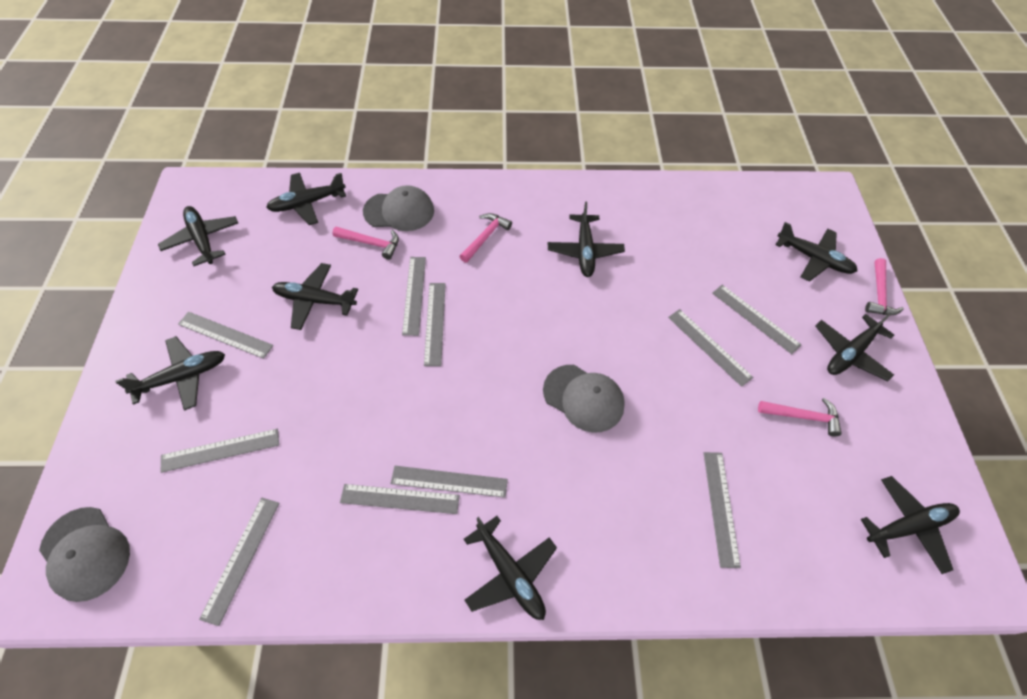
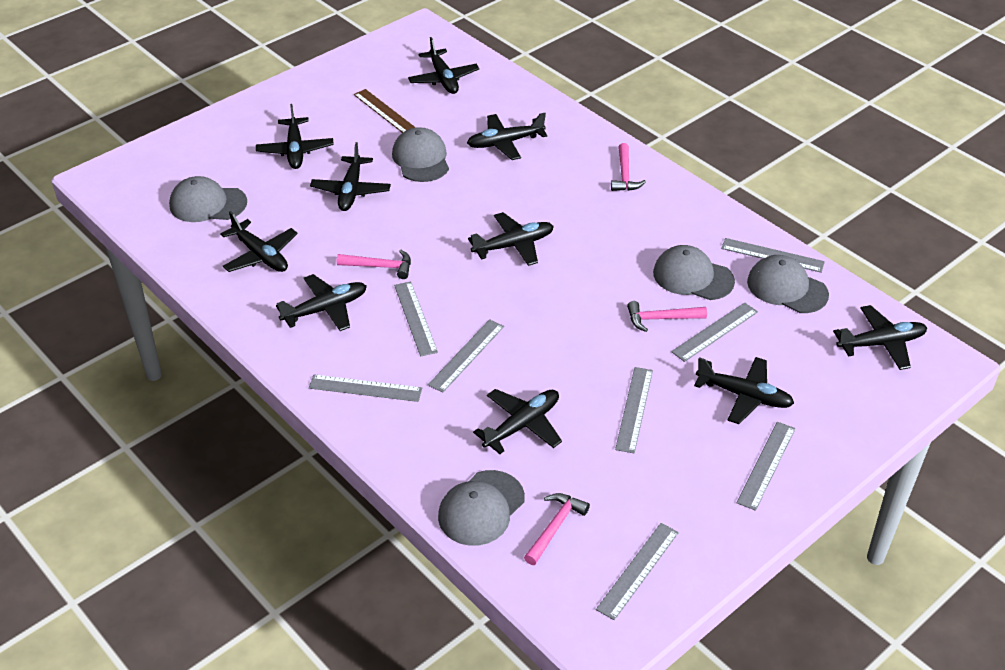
black plane: 9 -> 10
brown ruler: 0 -> 1
grey cap: 3 -> 5
grey ruler: 10 -> 8

